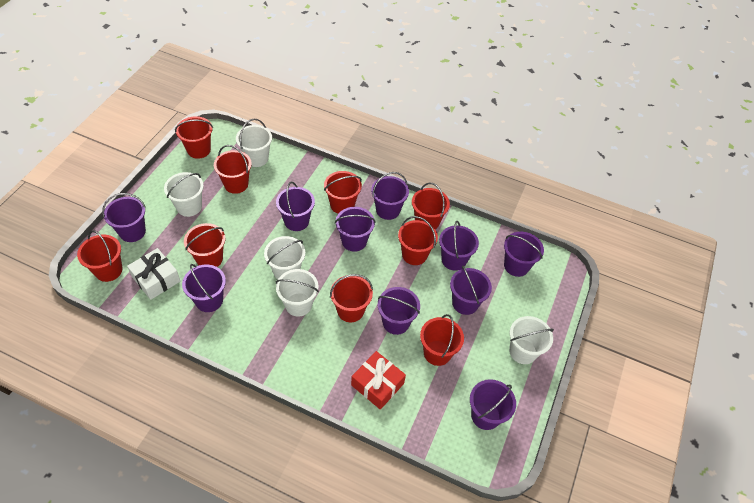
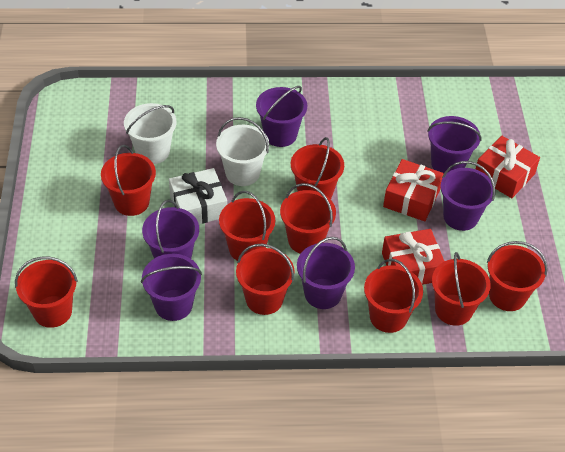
purple bucket: 10 -> 6
red gift: 1 -> 3
white bucket: 5 -> 2

